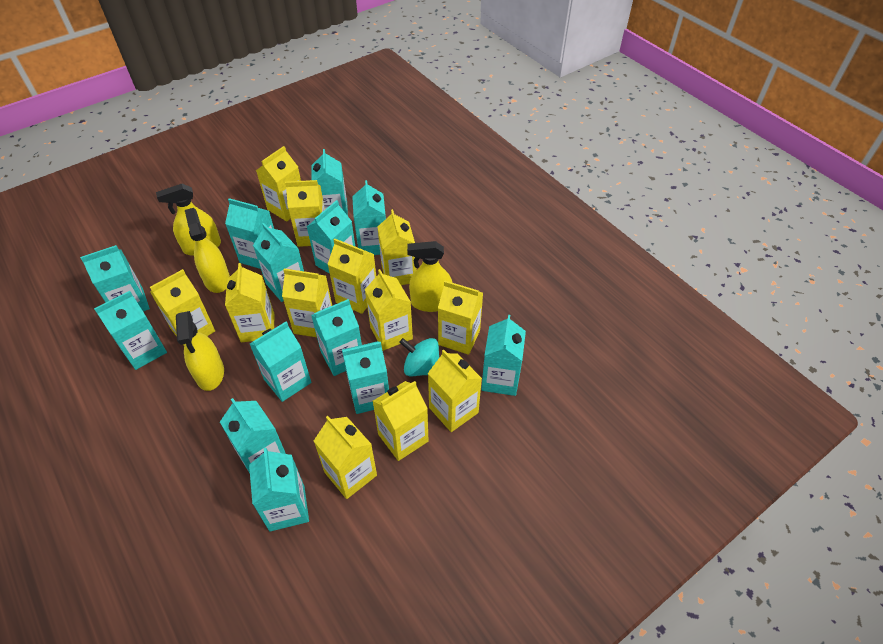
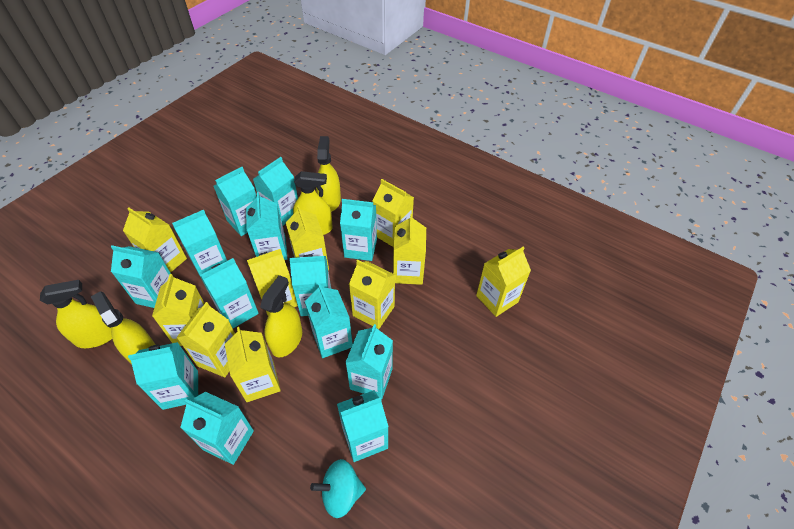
yellow carton: 12 -> 10
yellow spray bottle: 4 -> 5

